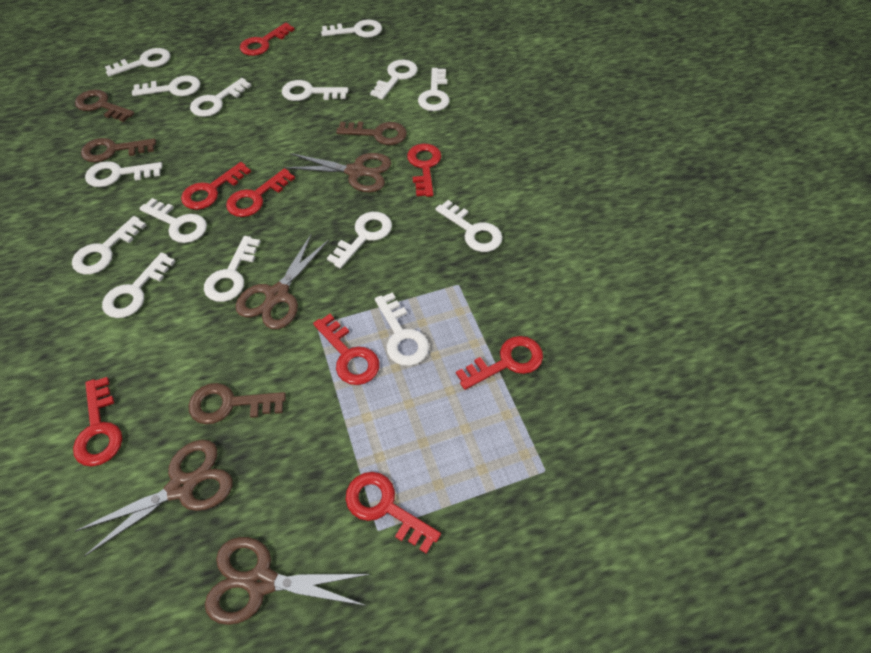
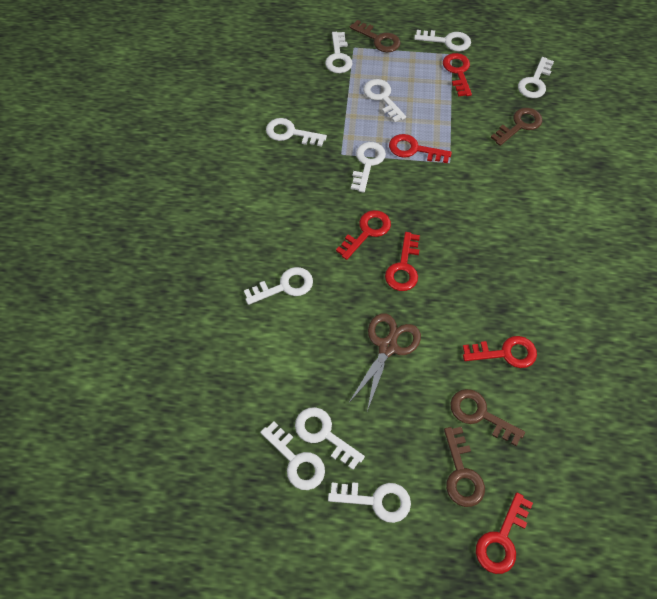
brown scissors: 4 -> 1
red key: 8 -> 6
white key: 15 -> 10

